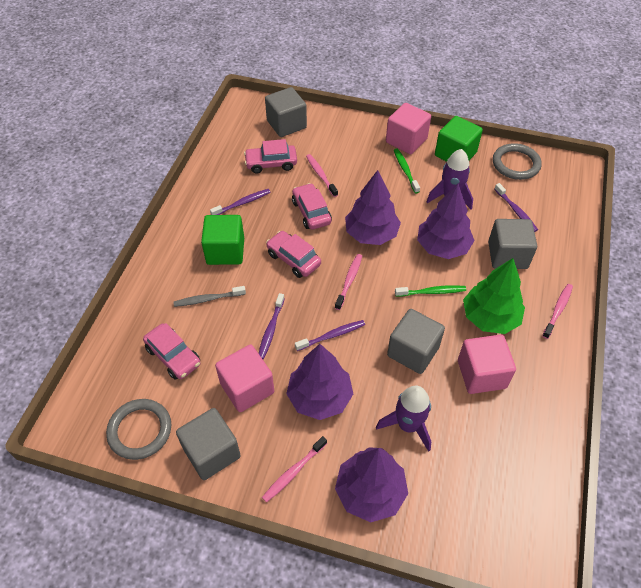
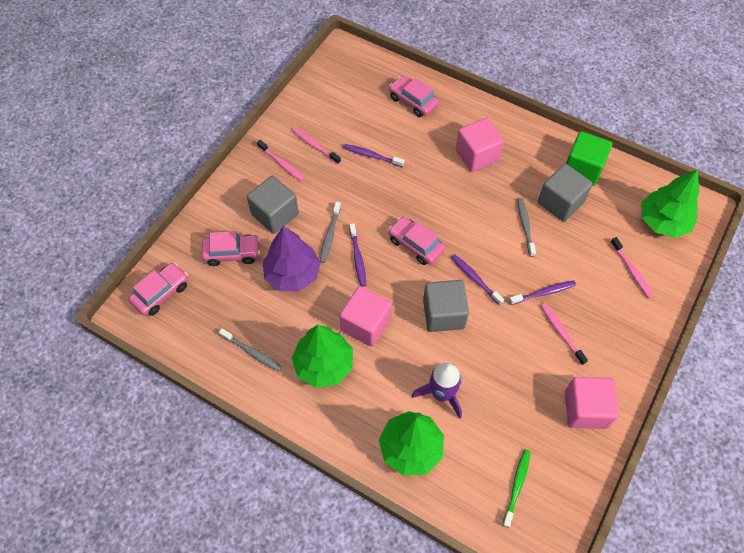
green cube: 2 -> 1
green toothbrush: 2 -> 1
green tree: 1 -> 3
grey cube: 4 -> 3
grey ring: 2 -> 0
grey toothbrush: 1 -> 3
purple rocket: 2 -> 1
purple tree: 4 -> 1

